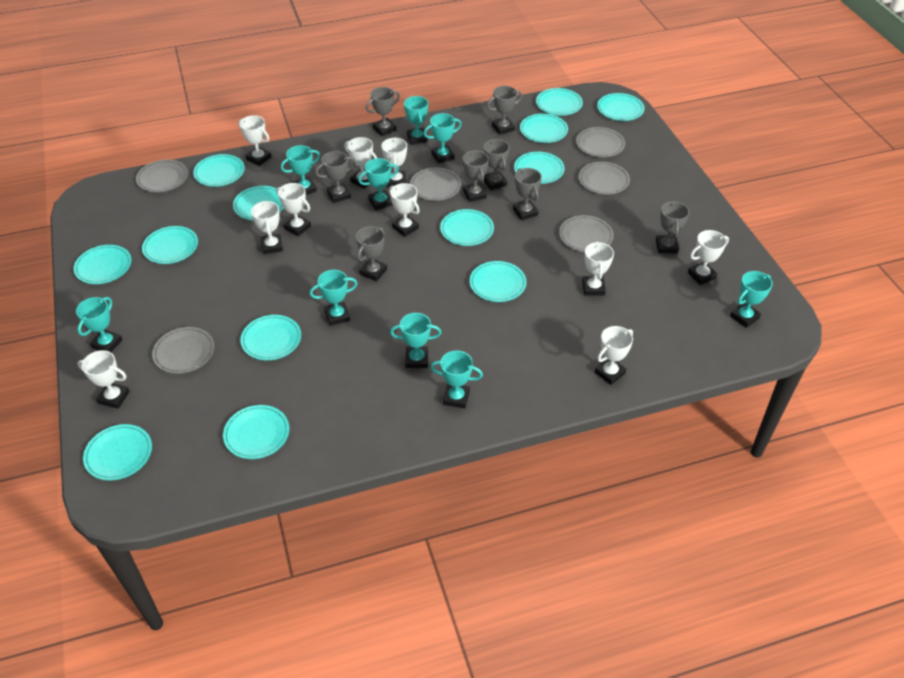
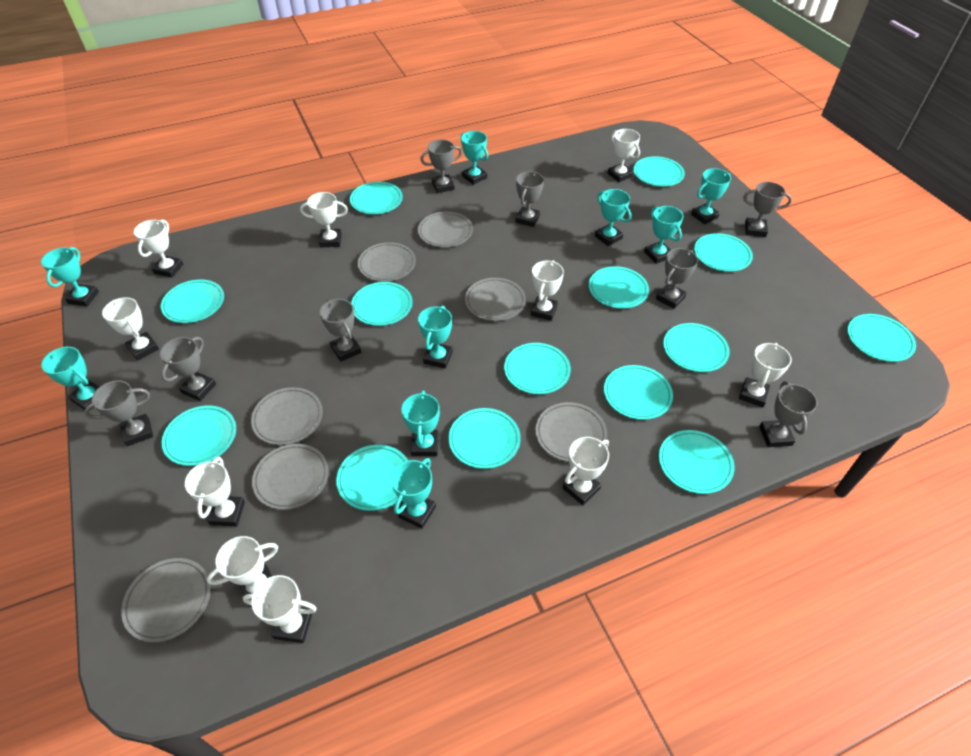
grey plate: 6 -> 7
turquoise plate: 13 -> 14

